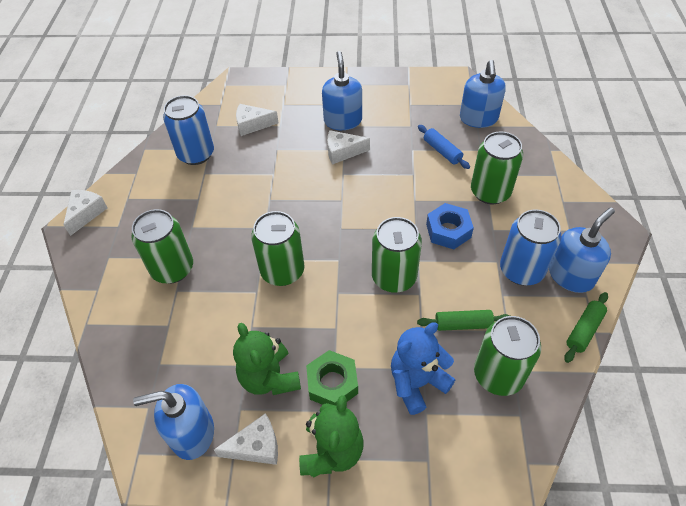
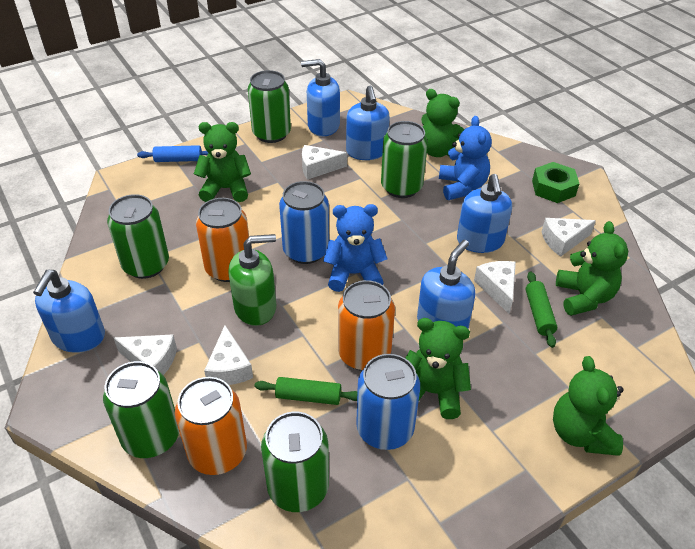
blue nut: 1 -> 0
blue soap dispenser: 4 -> 5
blue teddy bear: 1 -> 2
green soap dispenser: 0 -> 1
green teddy bear: 2 -> 5
orange can: 0 -> 3
white cheese: 4 -> 5

